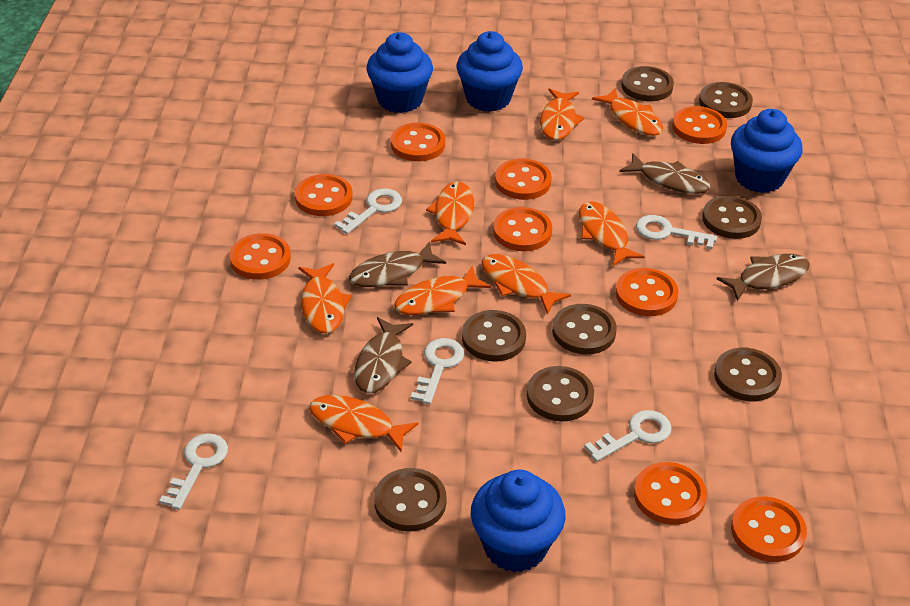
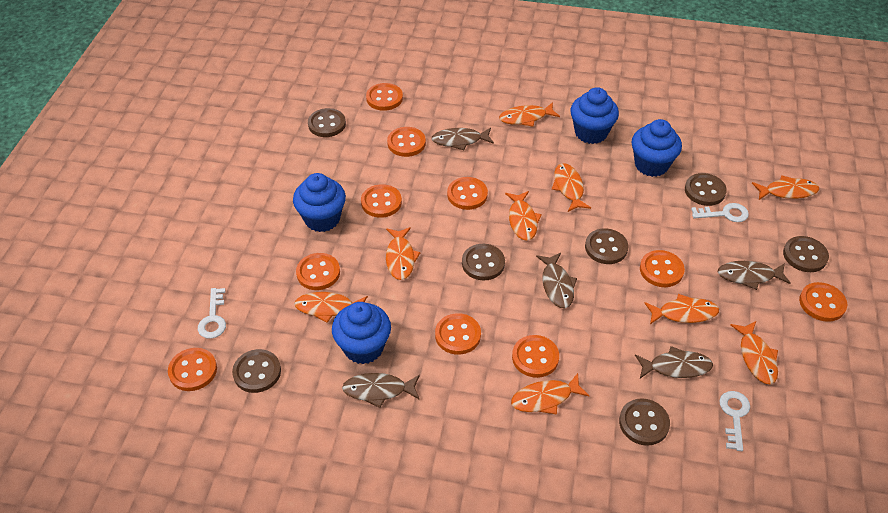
brown button: 8 -> 7
brown fish: 4 -> 5
orange button: 9 -> 10
orange fish: 8 -> 9
white key: 5 -> 3

